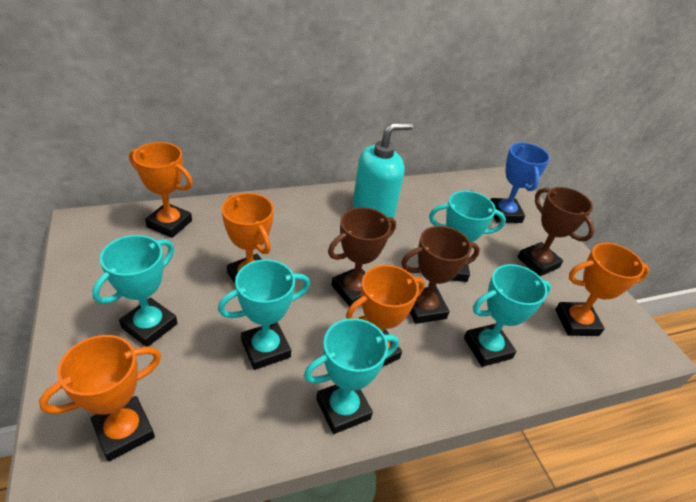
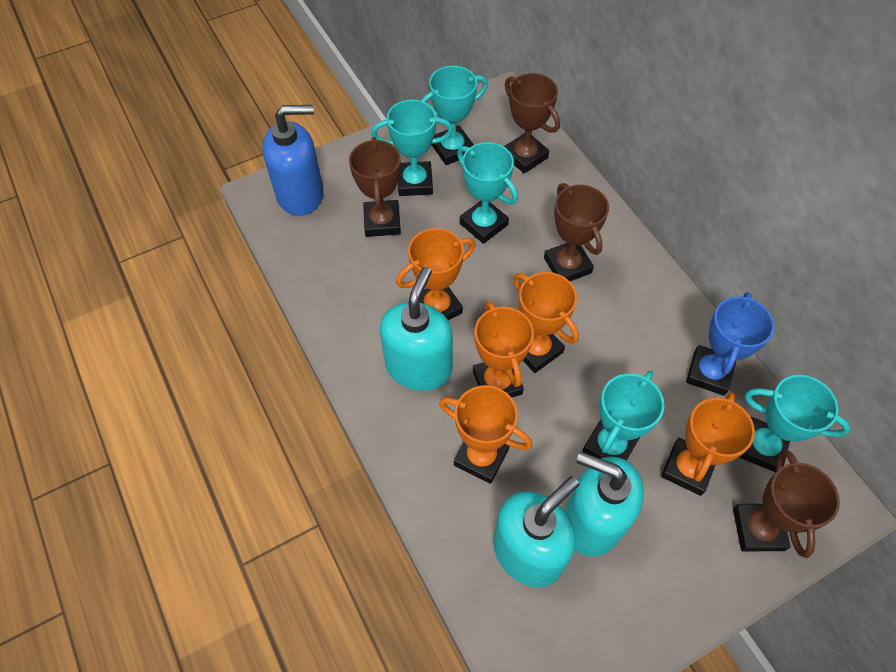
blue soap dispenser: 0 -> 1
brown trophy: 3 -> 4
turquoise soap dispenser: 1 -> 3

